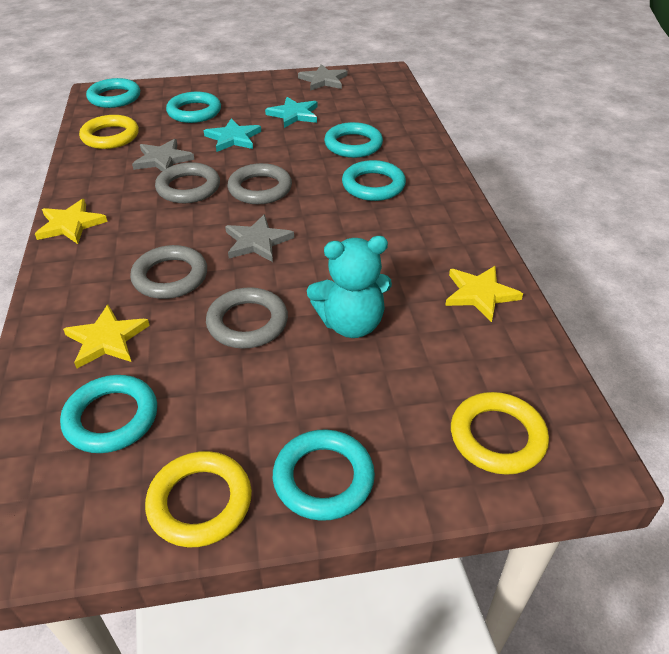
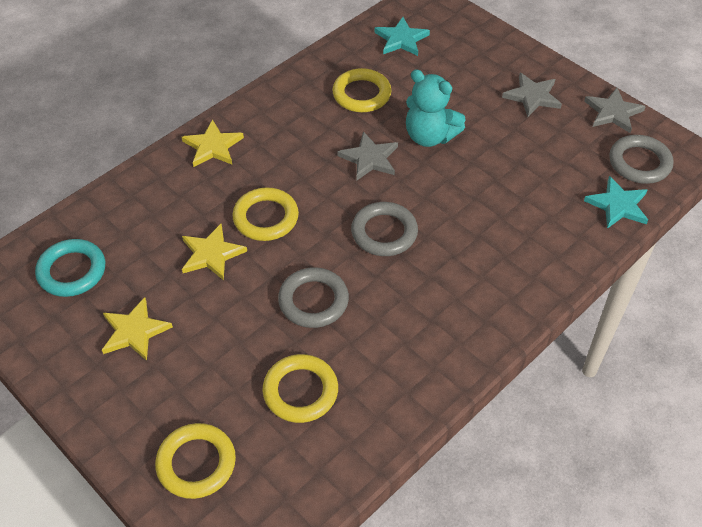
grey ring: 4 -> 3
turquoise ring: 6 -> 1
yellow ring: 3 -> 4

